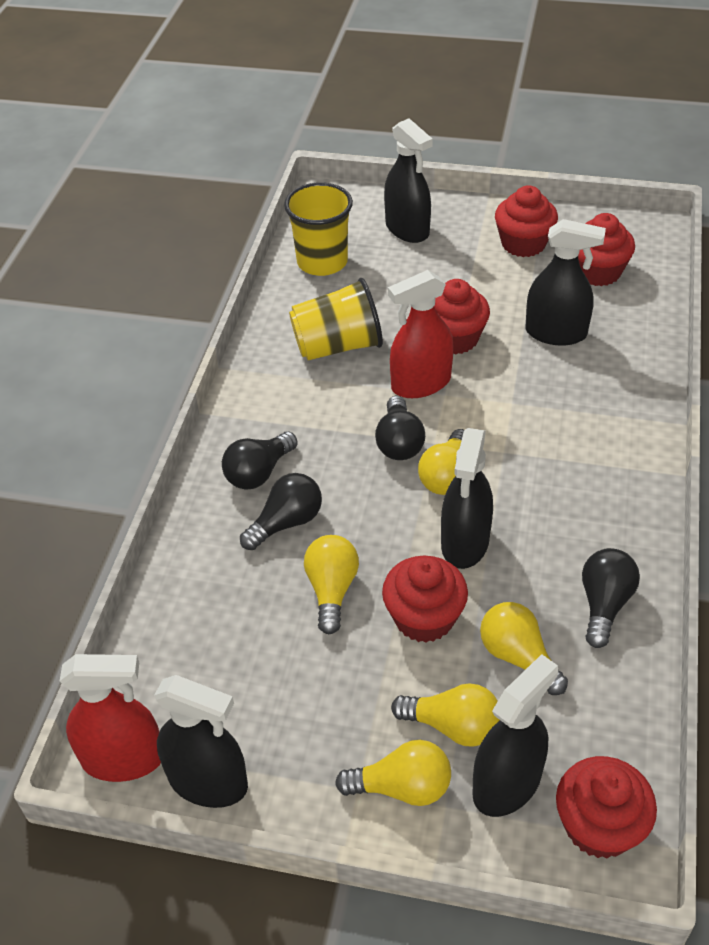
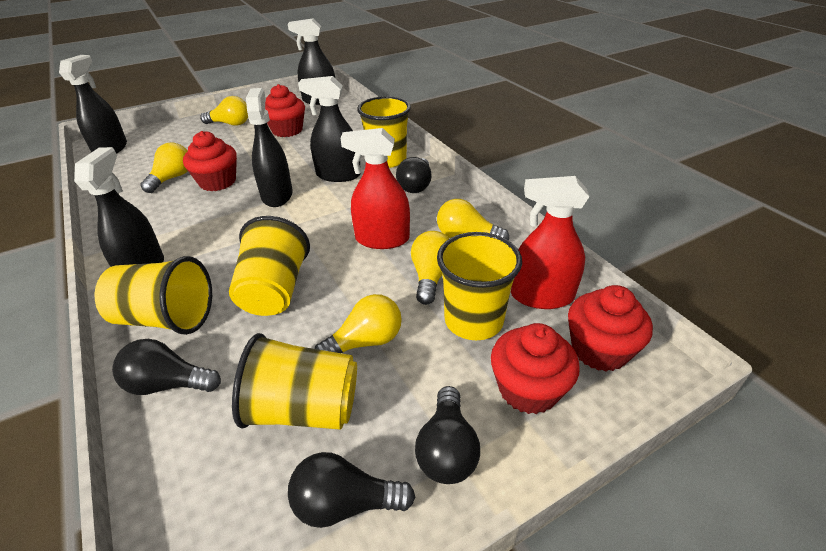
red cupcake: 5 -> 4
yellow cup: 2 -> 5

